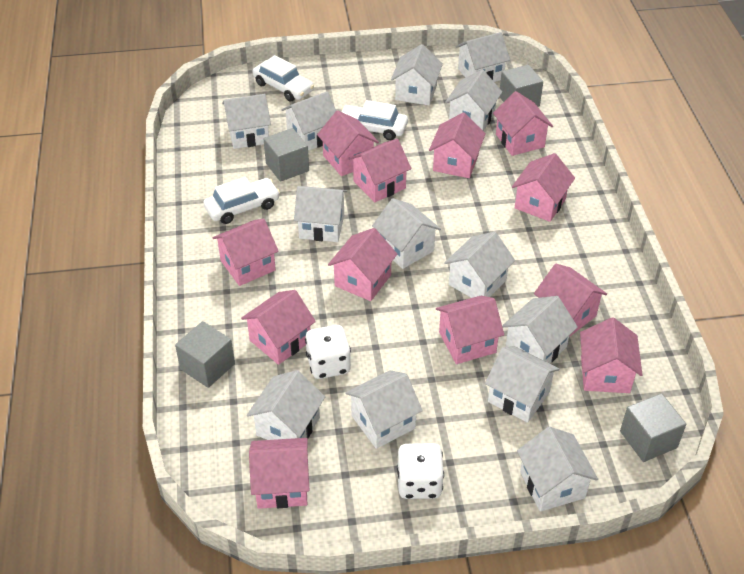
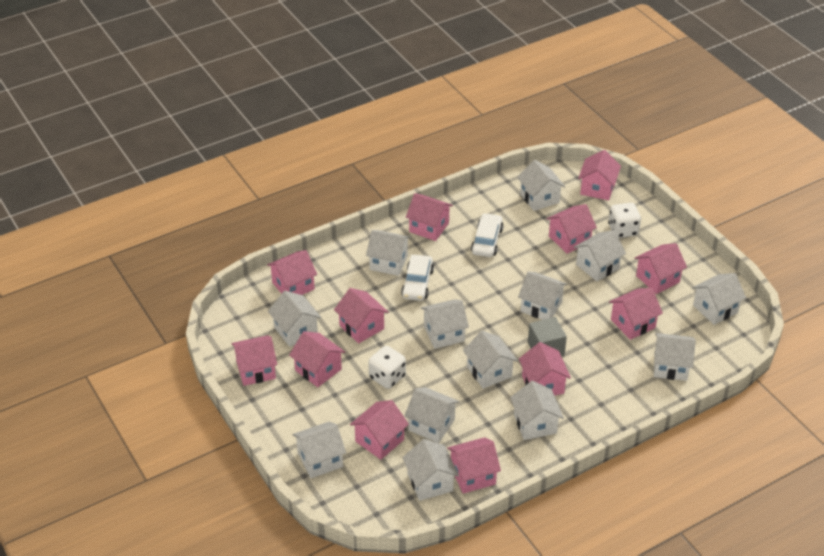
grey cube: 4 -> 1
white car: 3 -> 2

